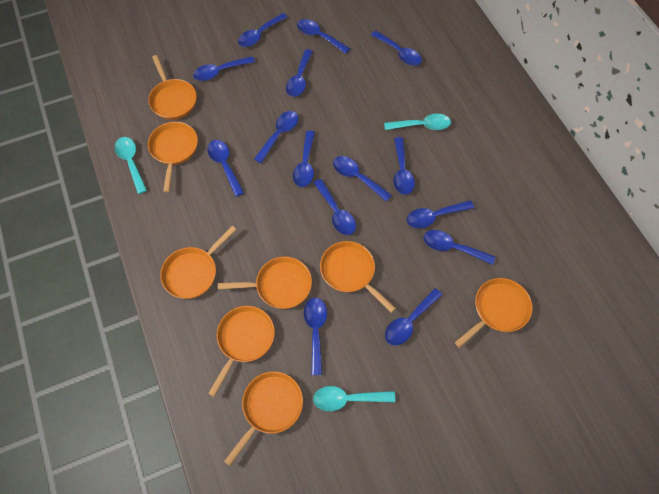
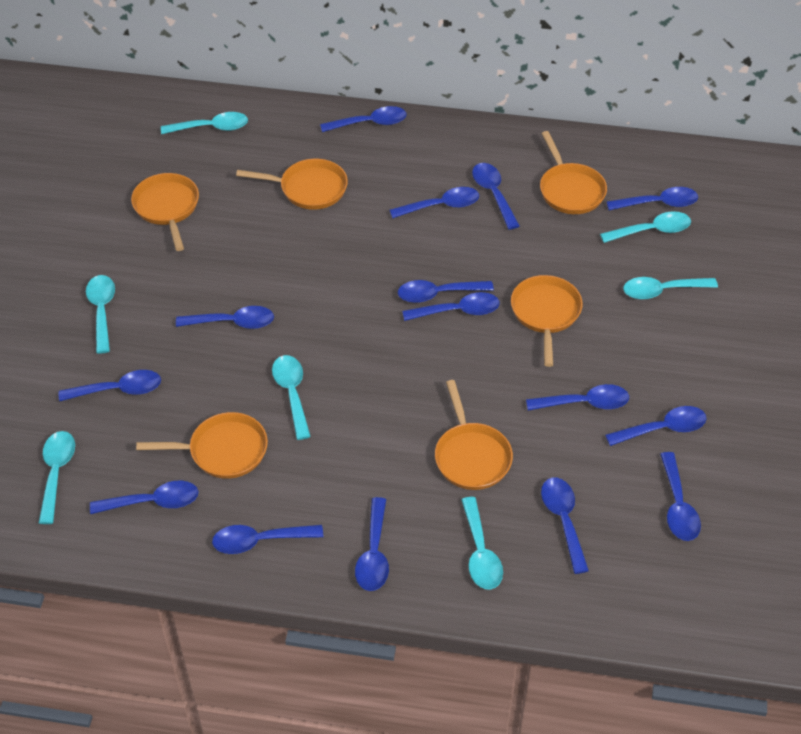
orange pan: 8 -> 6
turquoise spoon: 3 -> 7

